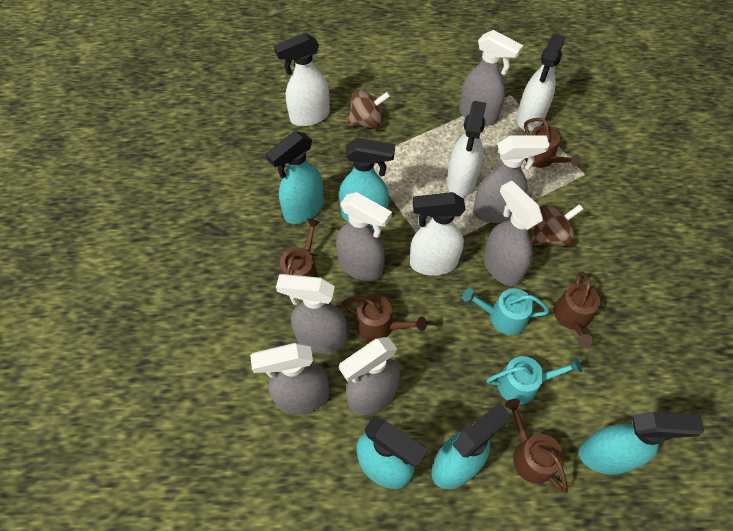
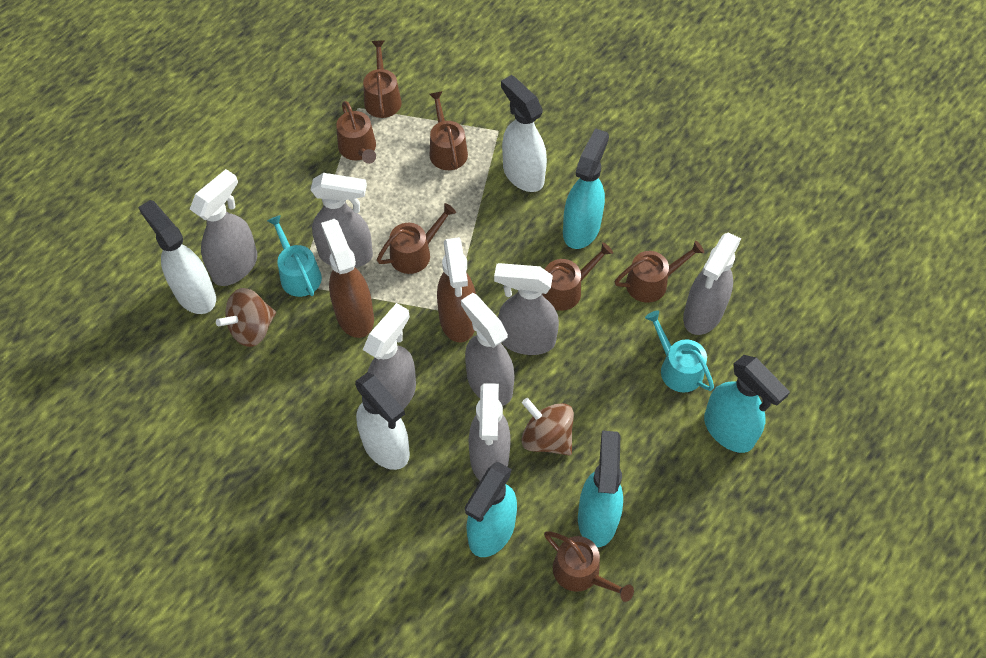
brown spray bottle: 0 -> 2
brown watering can: 5 -> 7
turquoise spray bottle: 5 -> 4
white spray bottle: 4 -> 3

